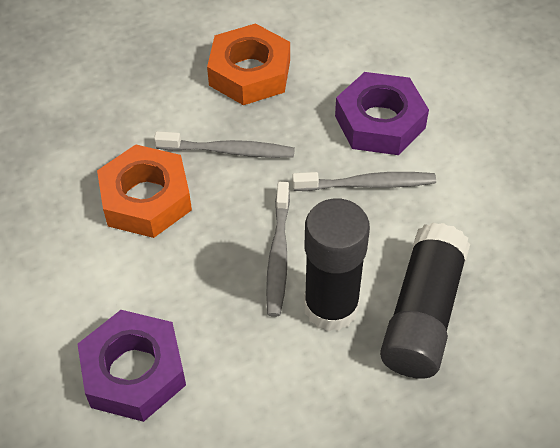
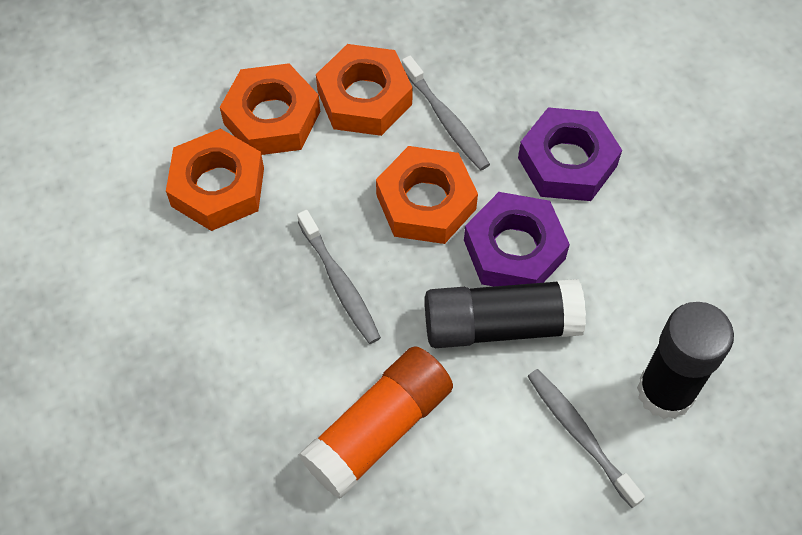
orange glue stick: 0 -> 1
orange nut: 2 -> 4

